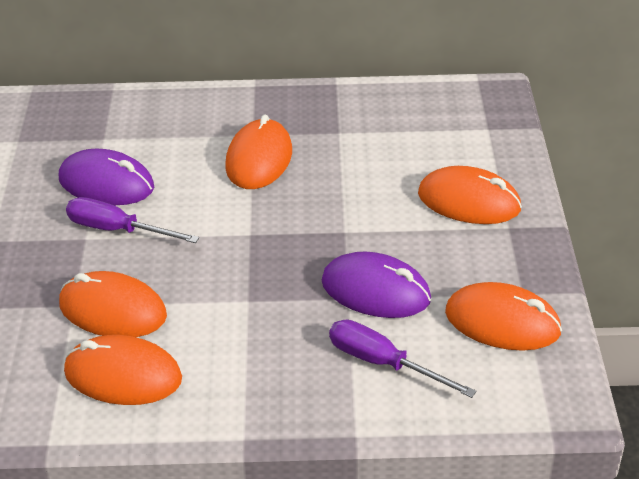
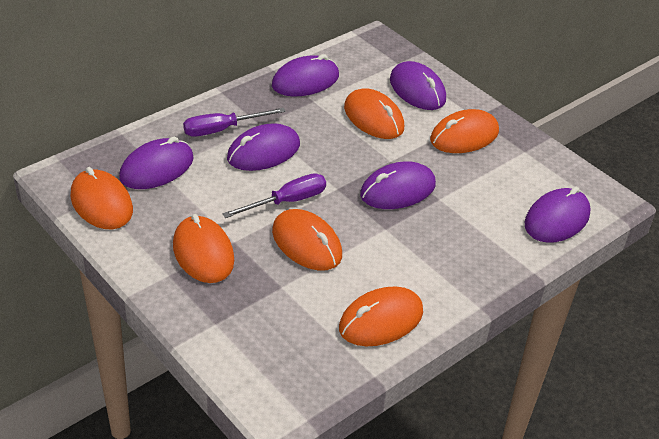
orange mouse: 5 -> 6
purple mouse: 2 -> 6

